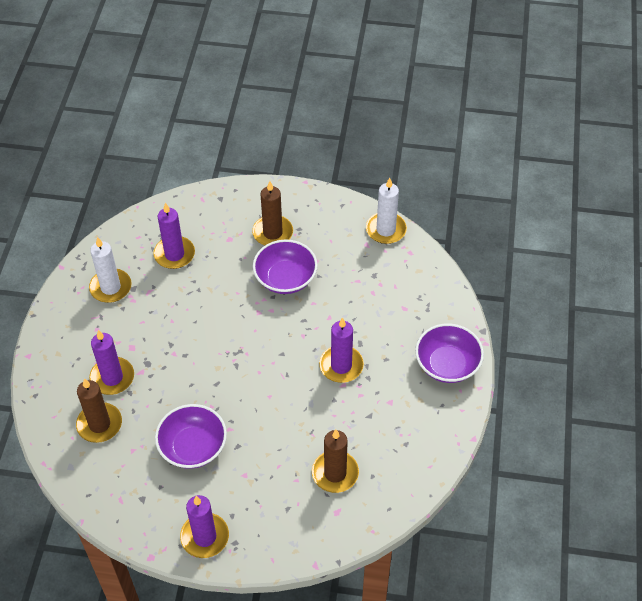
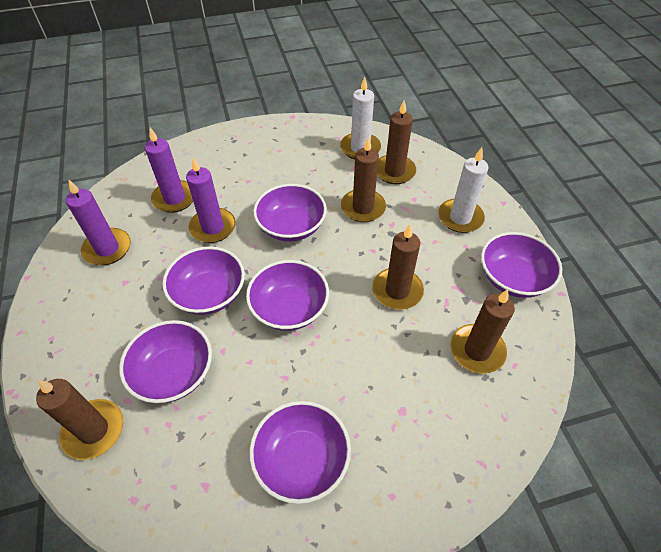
brown candle: 3 -> 5
purple bowl: 3 -> 6
purple candle: 4 -> 3

